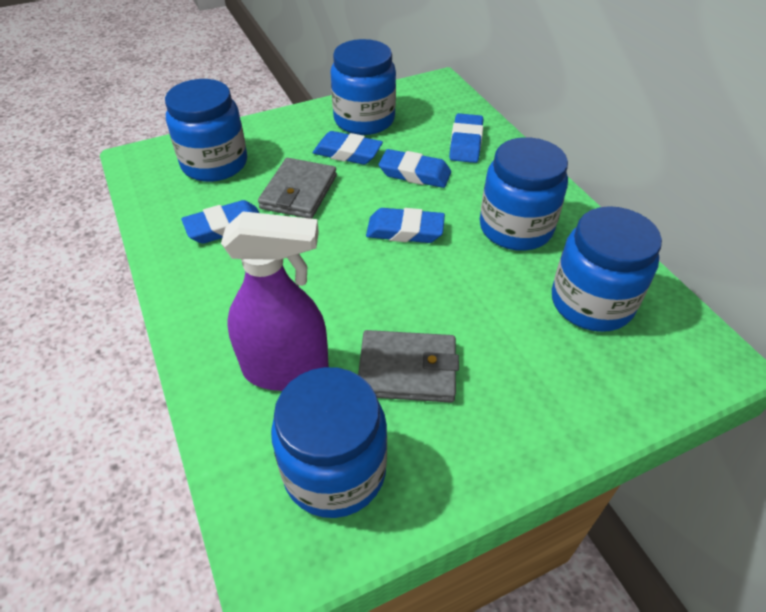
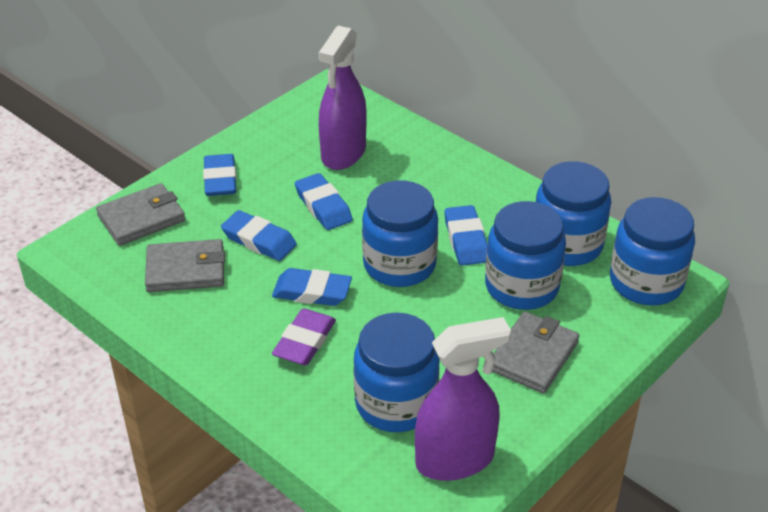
grey wallet: 2 -> 3
purple eraser: 0 -> 1
purple spray bottle: 1 -> 2

